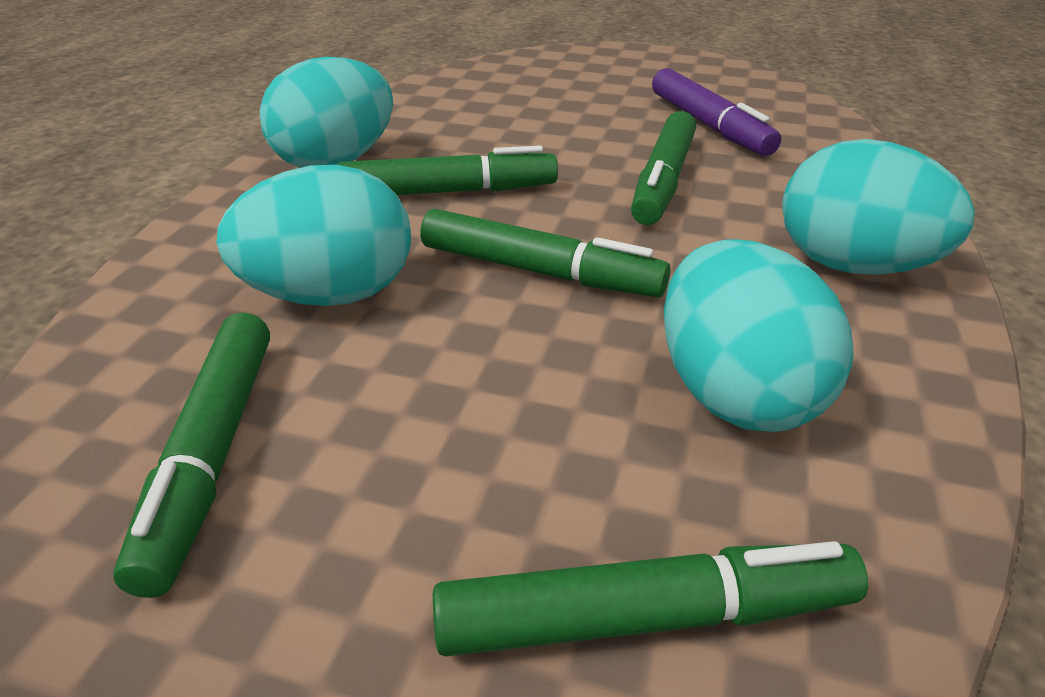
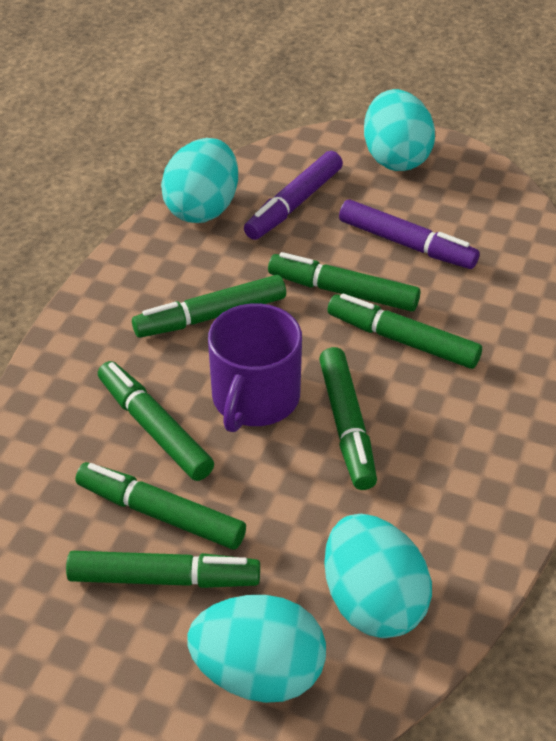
green marker: 5 -> 7
purple marker: 1 -> 2
purple mug: 0 -> 1

